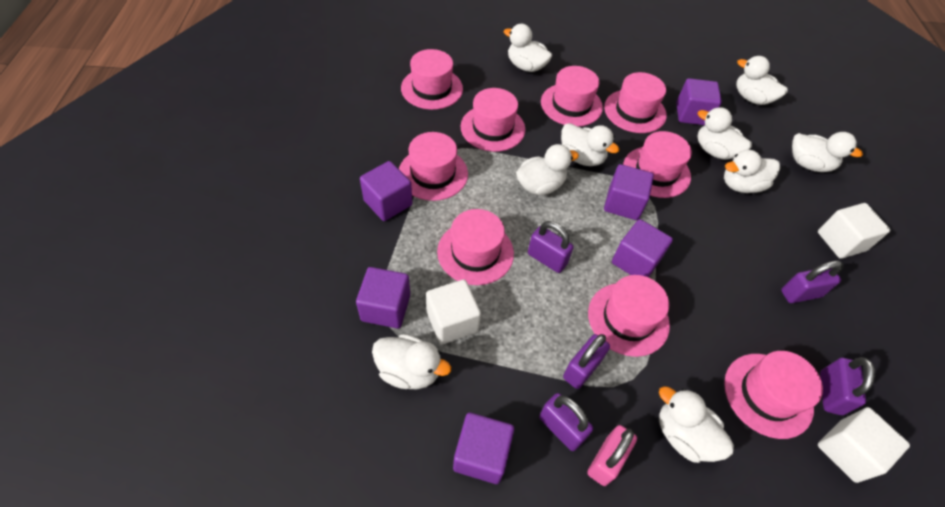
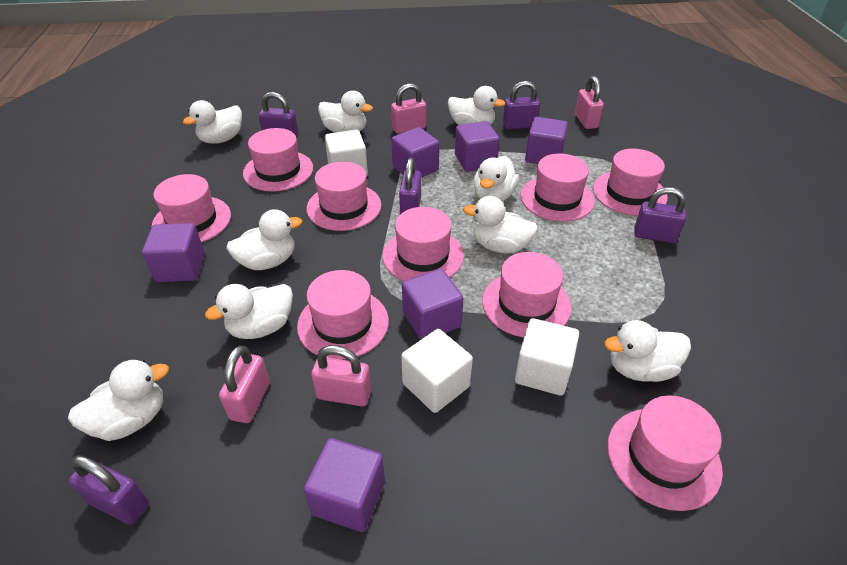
pink padlock: 1 -> 4

